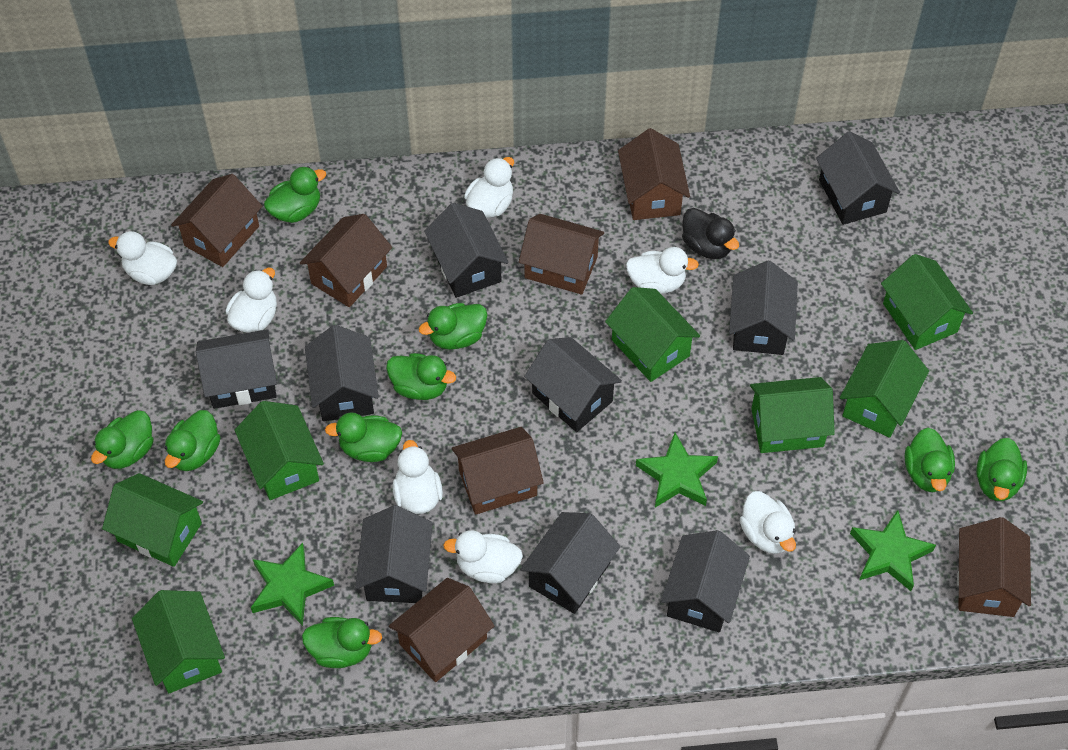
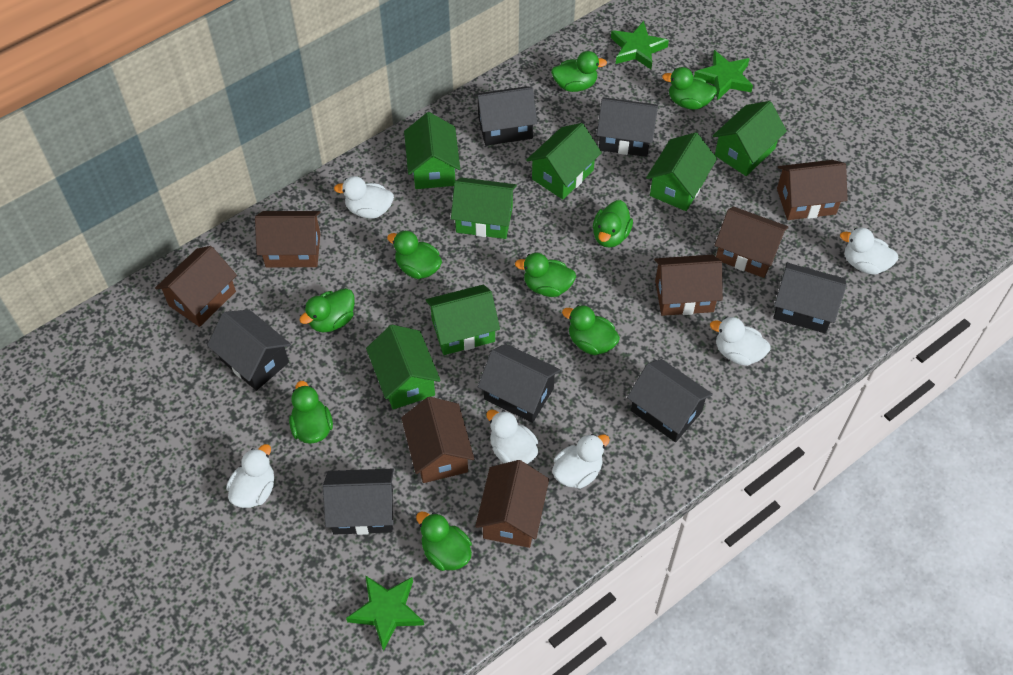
black duck: 1 -> 0
black house: 9 -> 7
white duck: 7 -> 6

